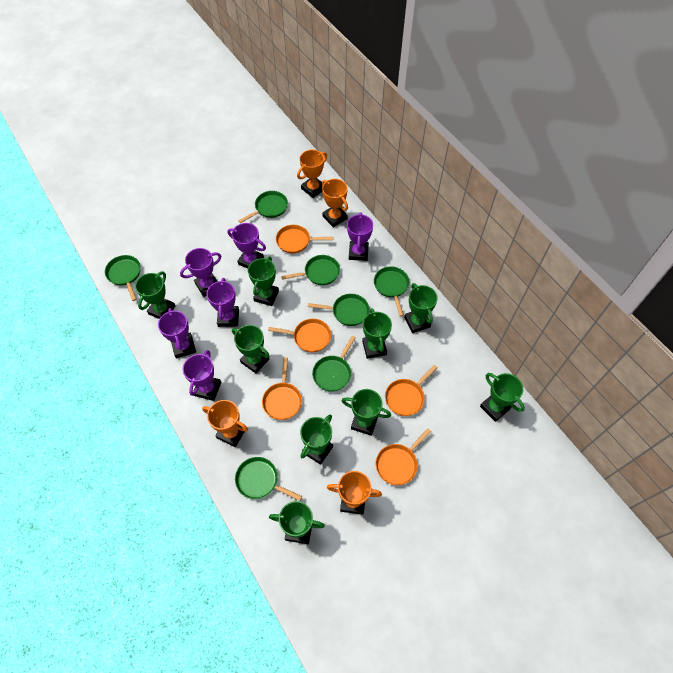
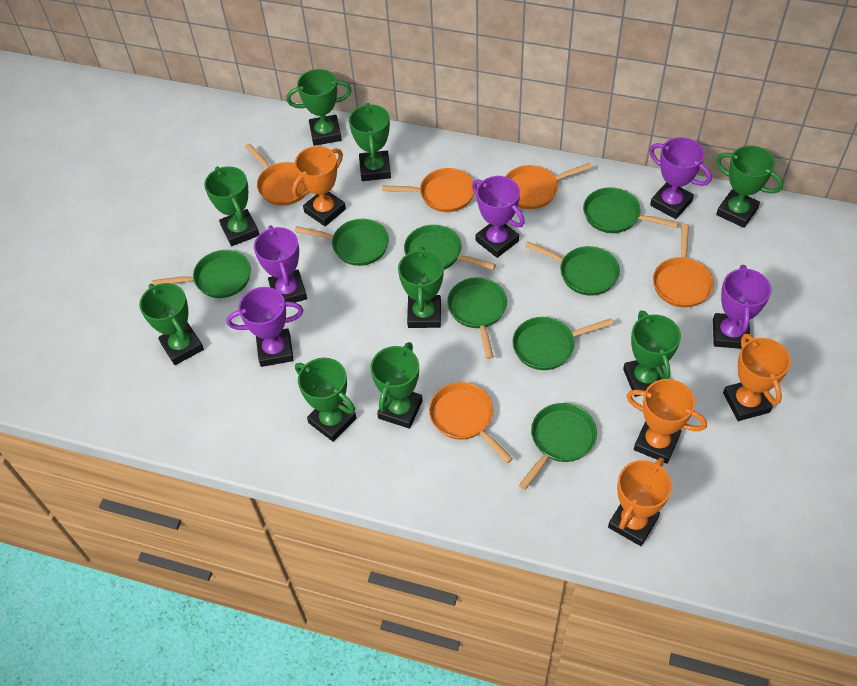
green pan: 7 -> 8
purple trophy: 6 -> 5

